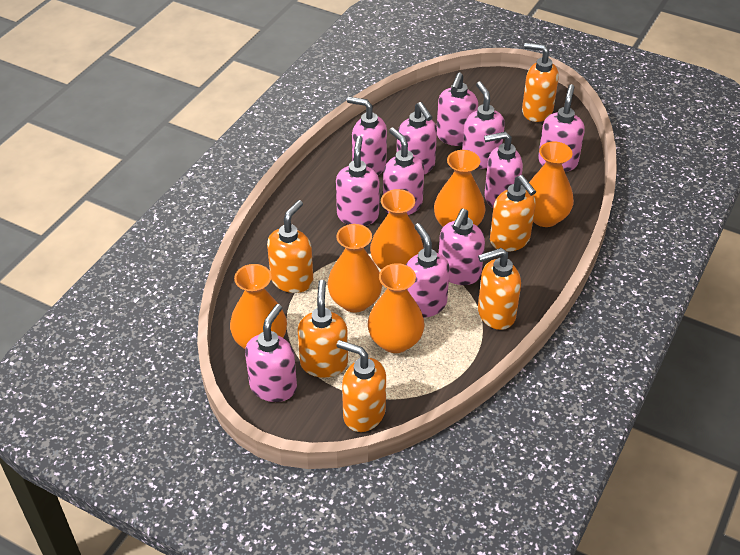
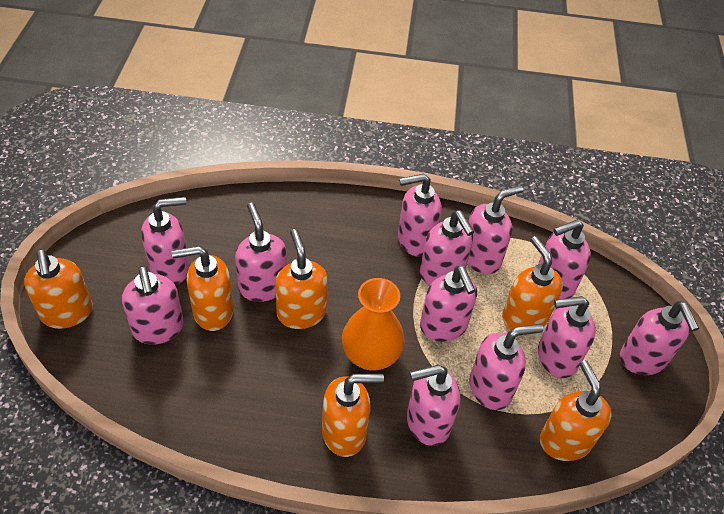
orange vase: 6 -> 1
pink soap dispenser: 11 -> 12

